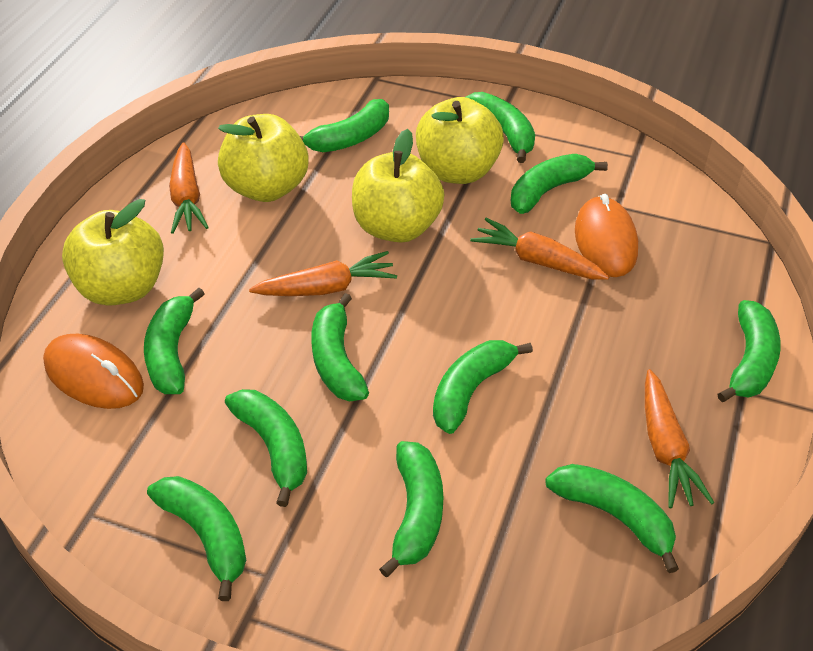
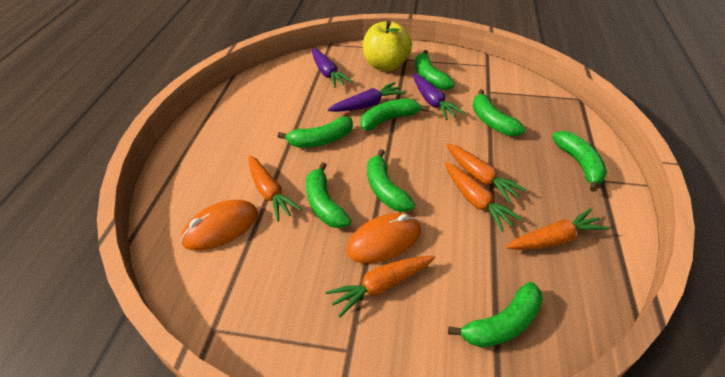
green banana: 11 -> 8
orange carrot: 4 -> 5
purple carrot: 0 -> 3
yellow apple: 4 -> 1

